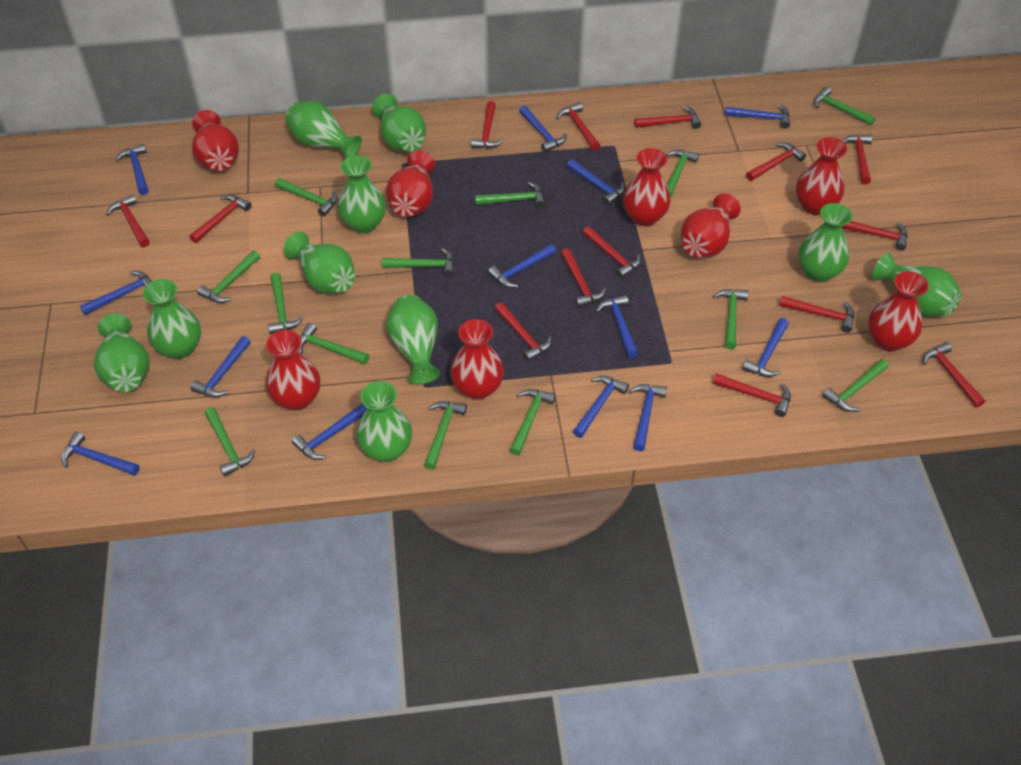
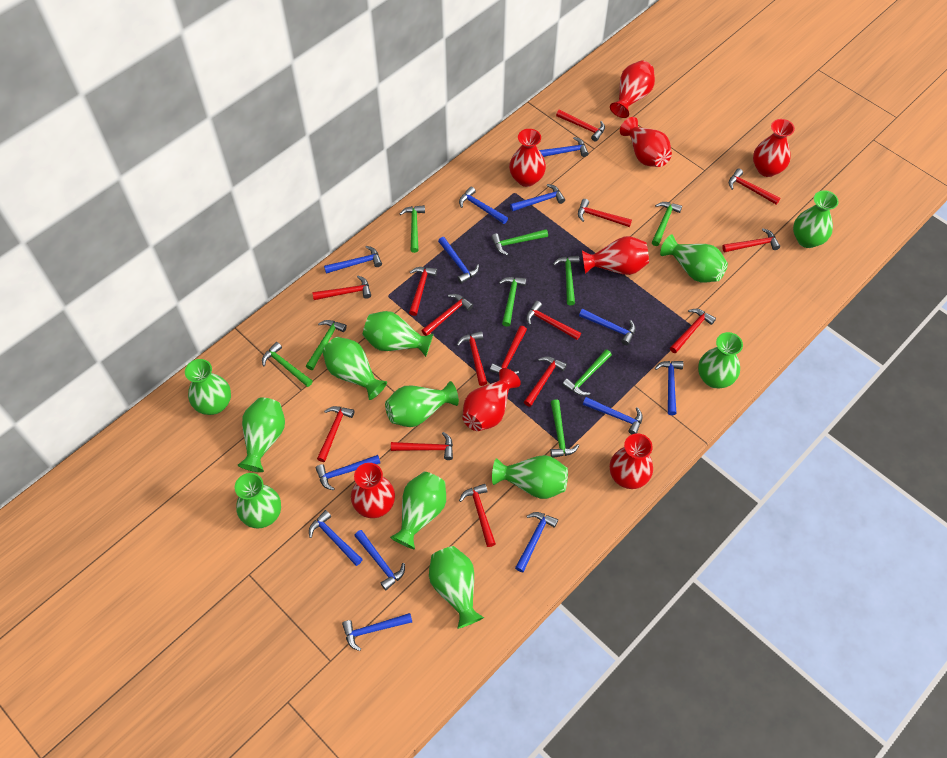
green hammer: 13 -> 9
green vase: 10 -> 12
red hammer: 14 -> 15

